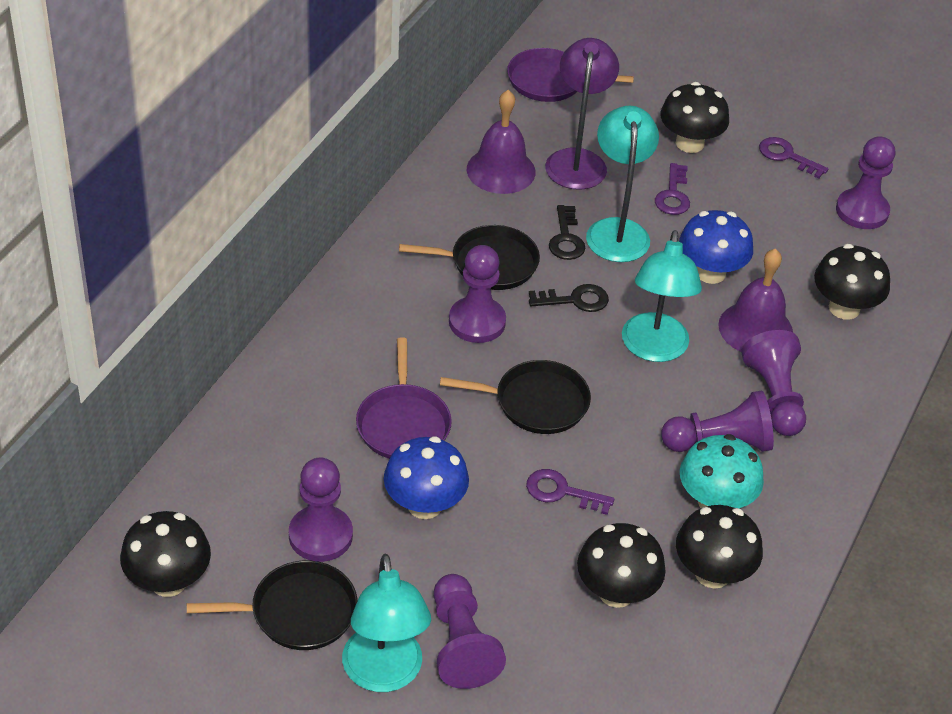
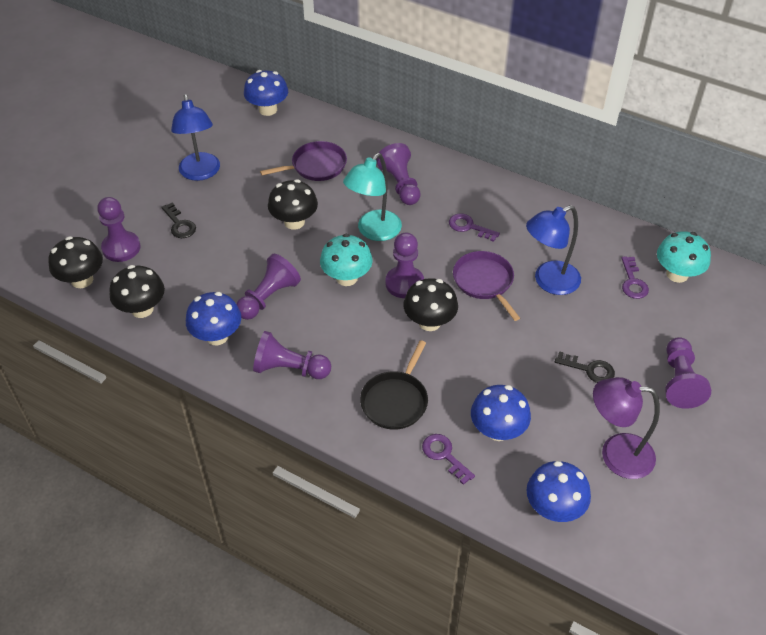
black mushroom: 5 -> 4
black pan: 3 -> 1
blue lamp: 0 -> 2
blue mushroom: 2 -> 4
purple bell: 2 -> 0
turquoise lamp: 3 -> 1
turquoise mushroom: 1 -> 2

